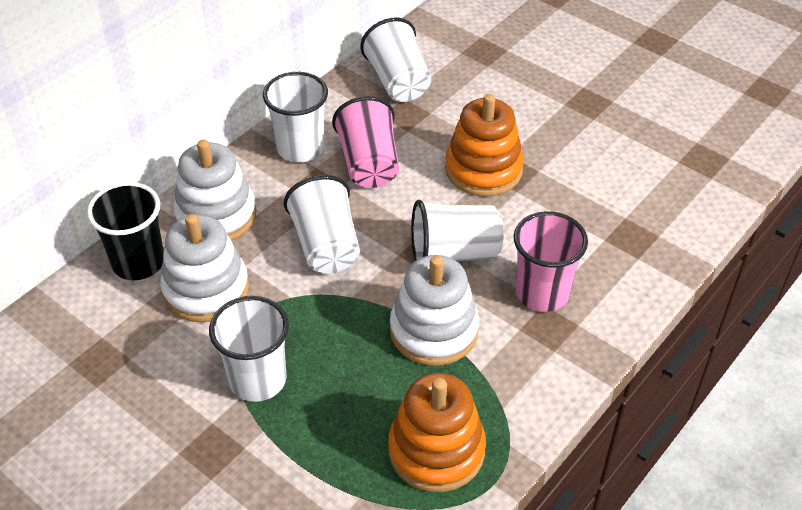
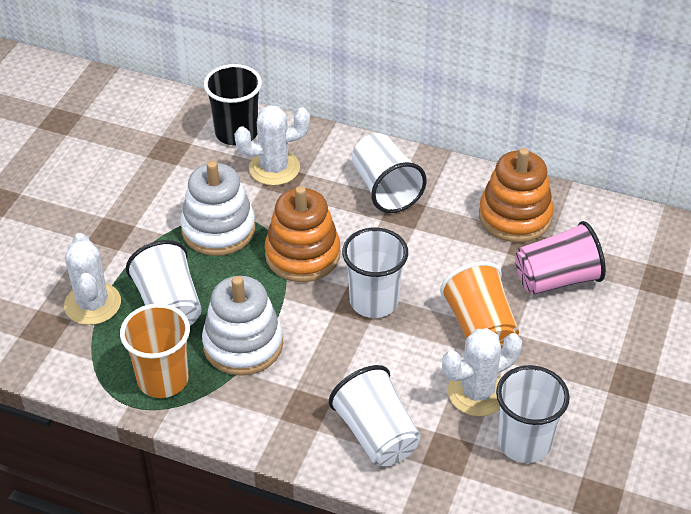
orange cup: 0 -> 2
pink cup: 2 -> 1
white cactus: 0 -> 3
white stacking toy: 3 -> 2

